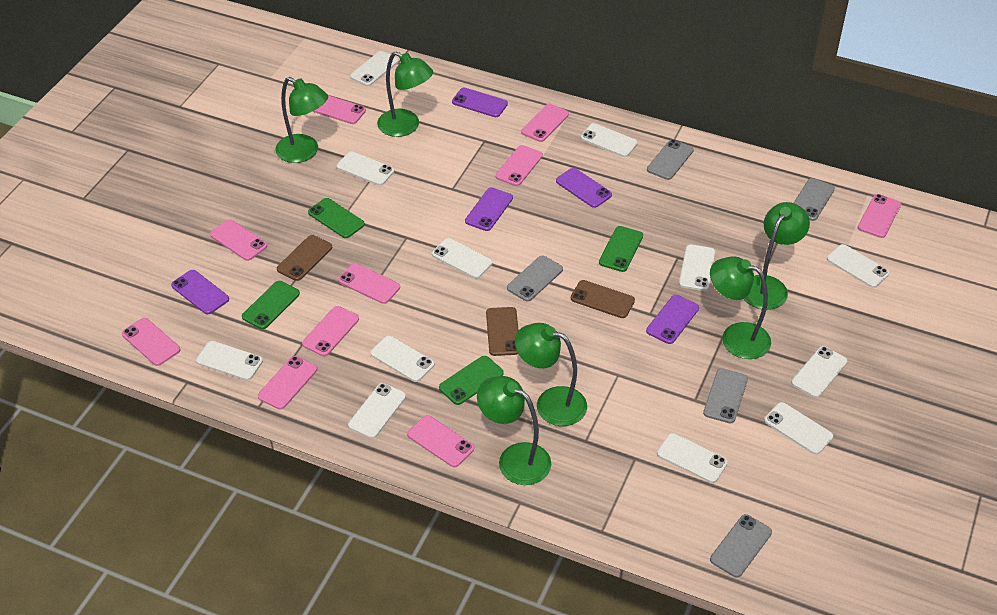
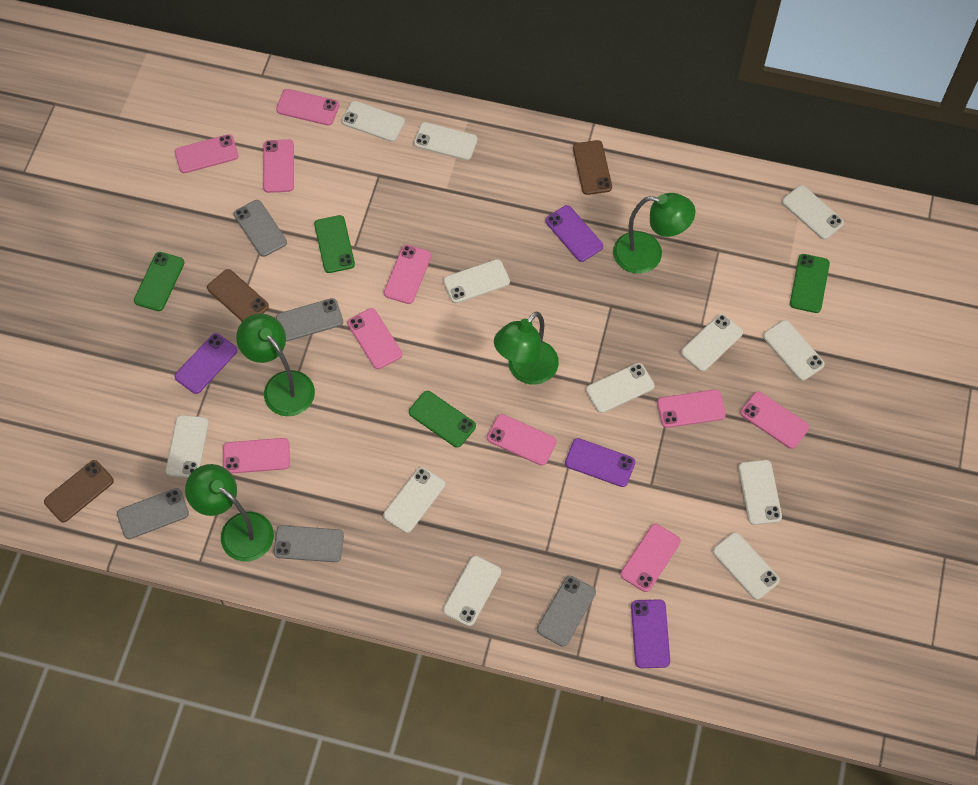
green lamp: 6 -> 4
purple phone: 5 -> 4

